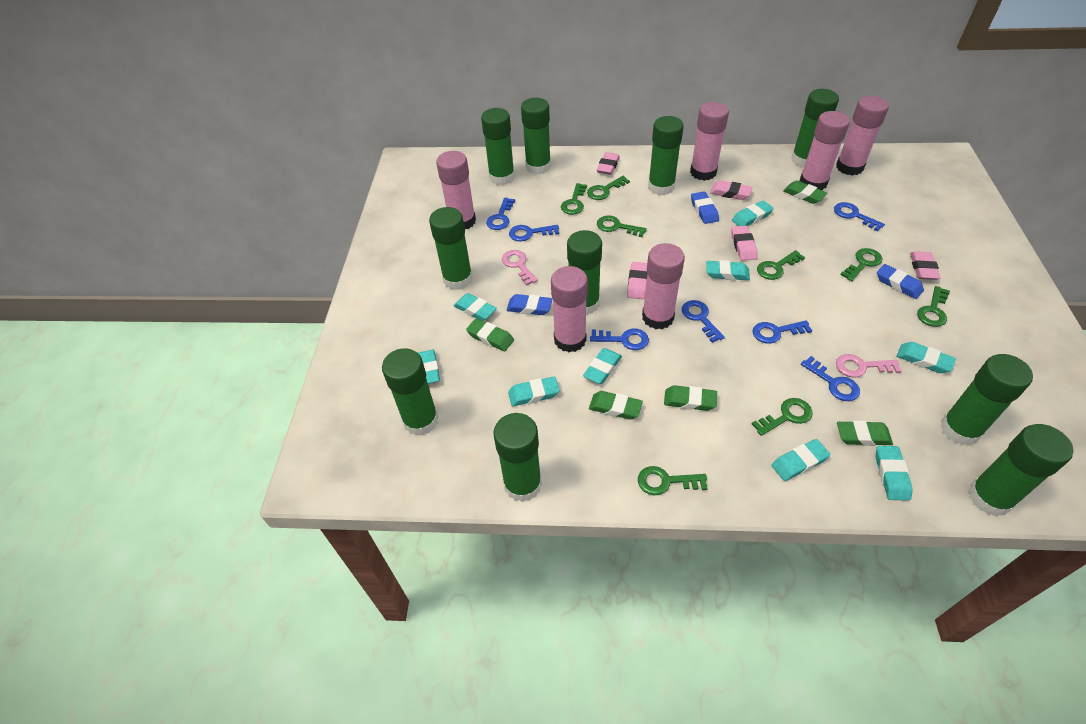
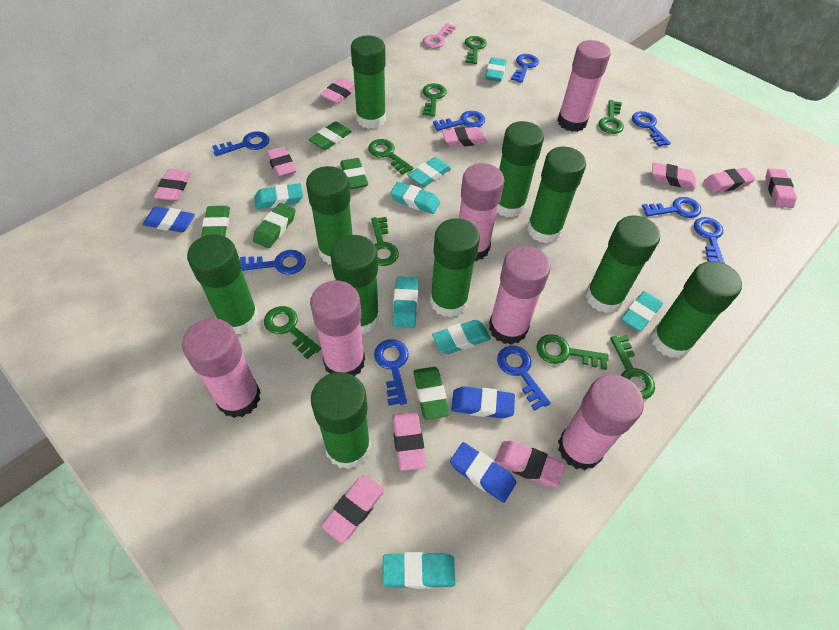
blue key: 7 -> 9
pink eraser: 5 -> 10
pink key: 2 -> 1
turquoise eraser: 9 -> 8

